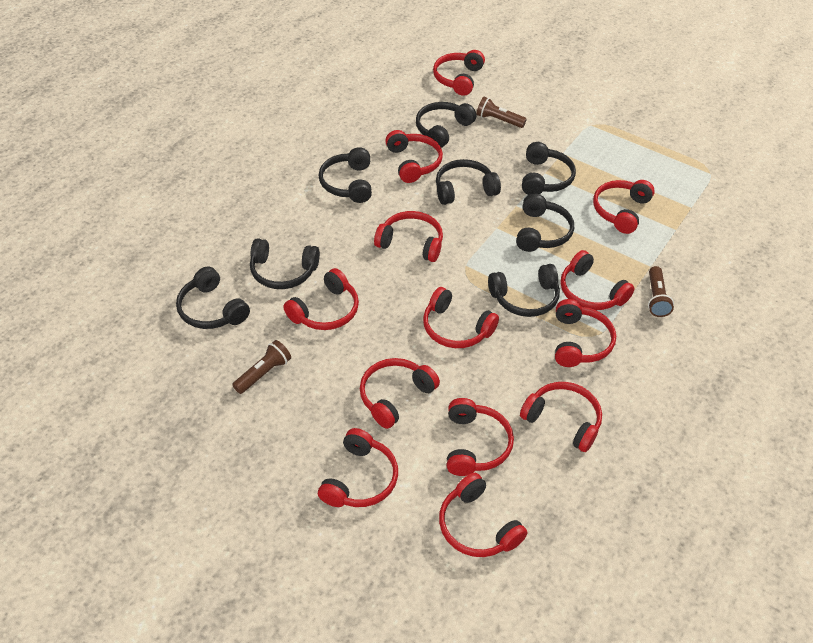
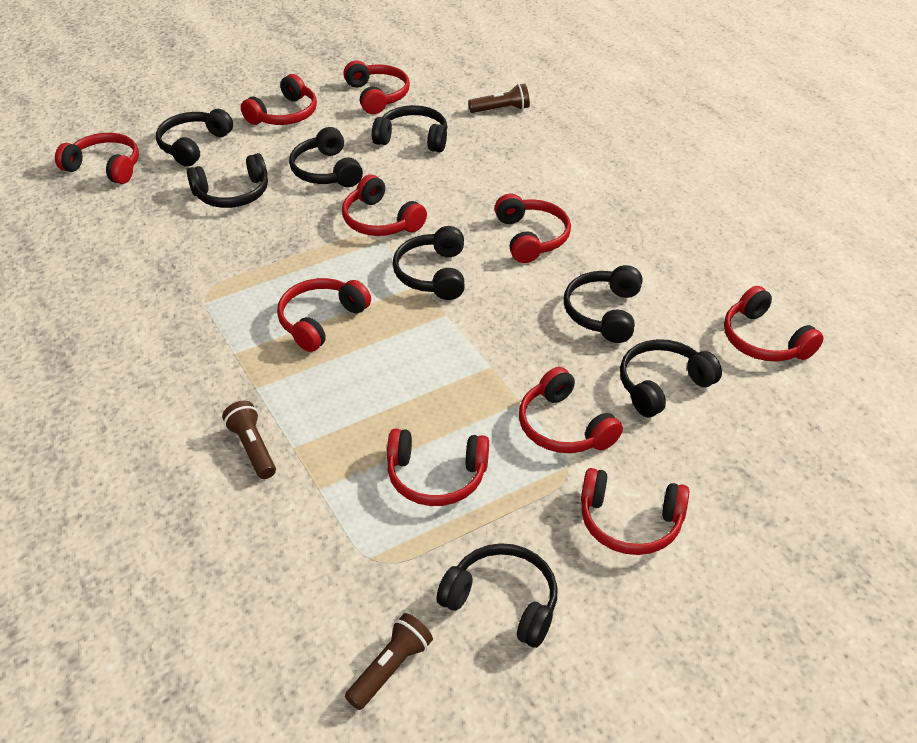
red headphones: 13 -> 10

